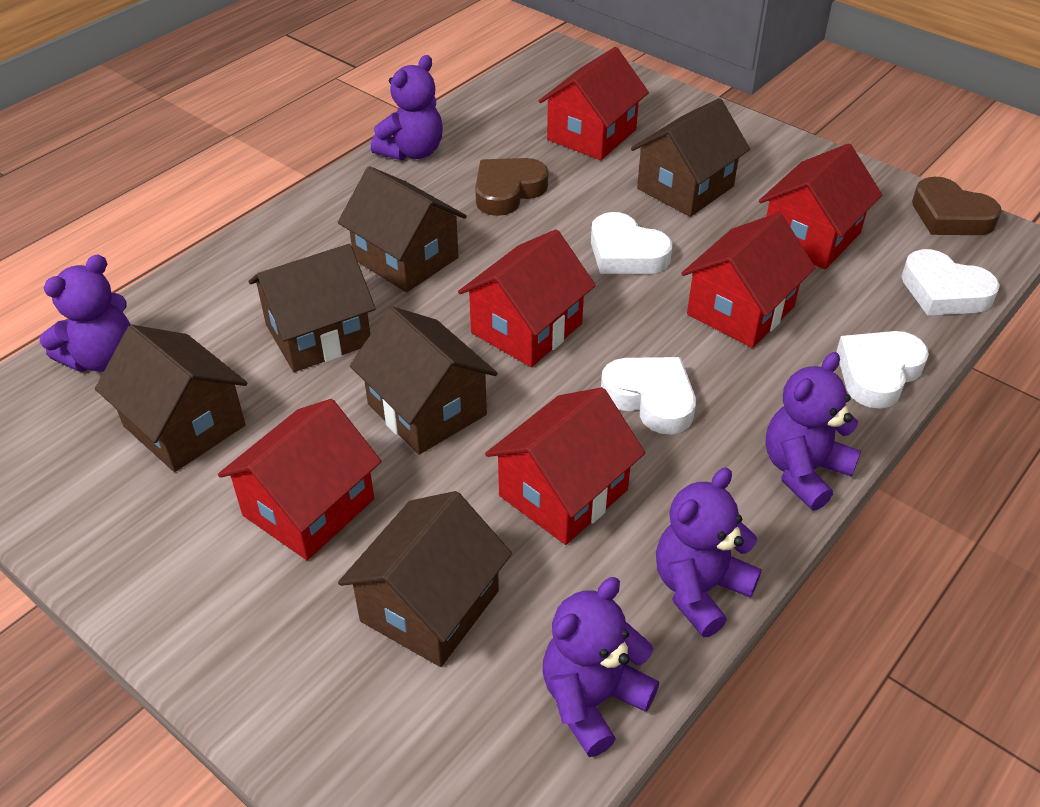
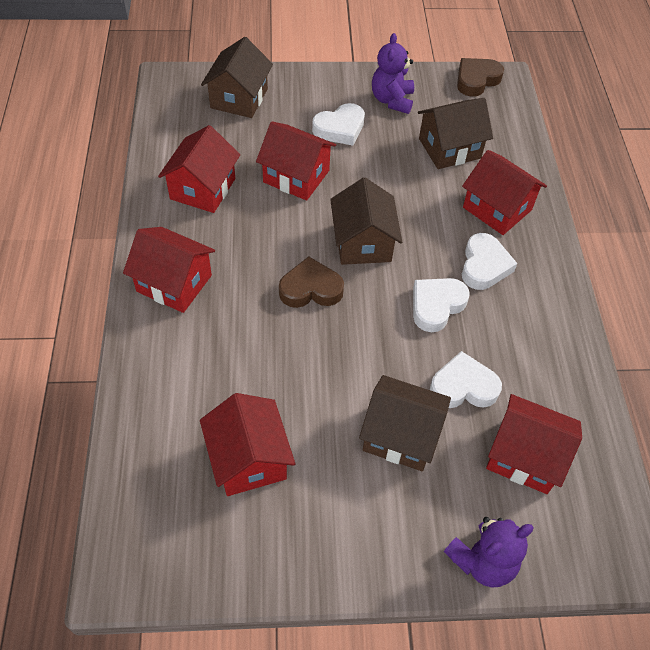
brown house: 6 -> 4
purple teddy bear: 5 -> 2

